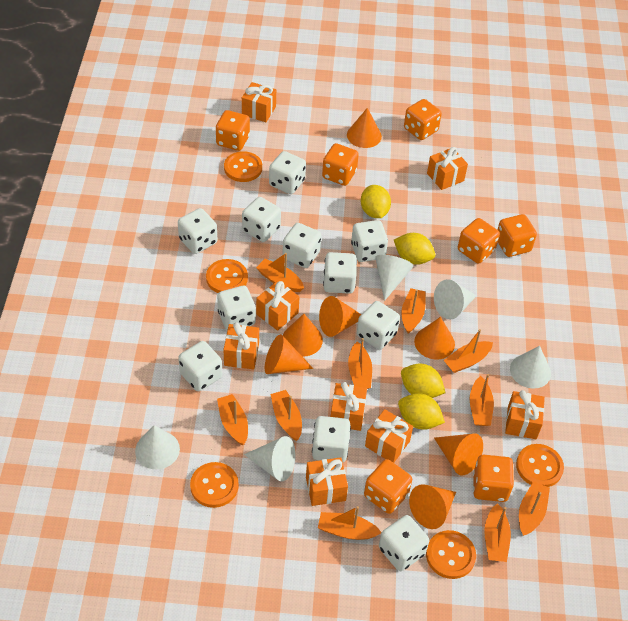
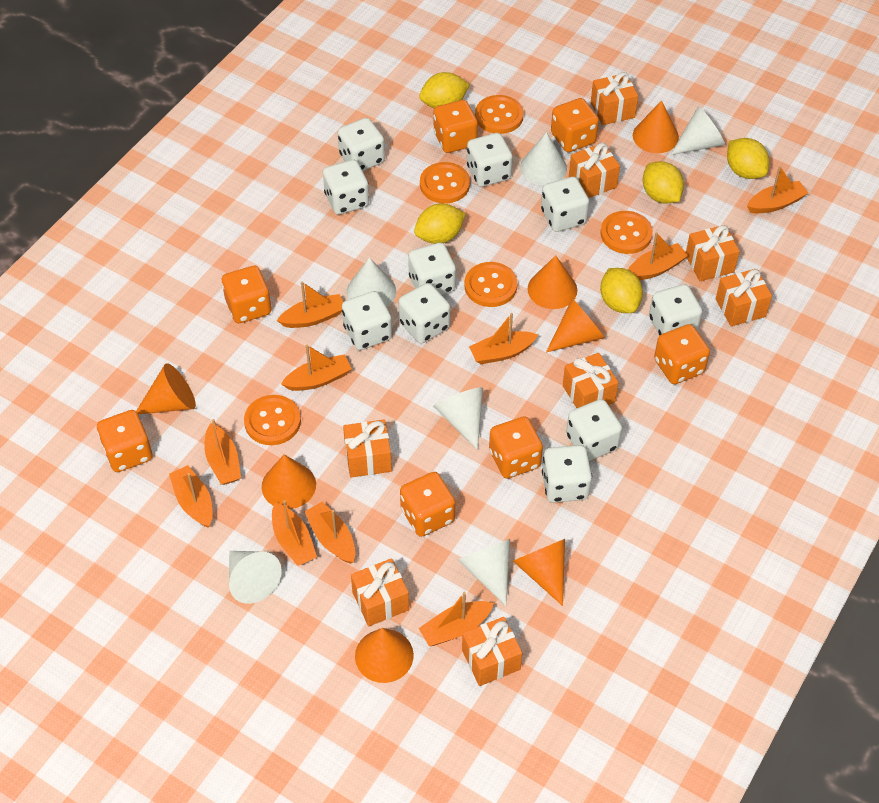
white cone: 5 -> 6
white dice: 11 -> 10
yellow lemon: 4 -> 5

